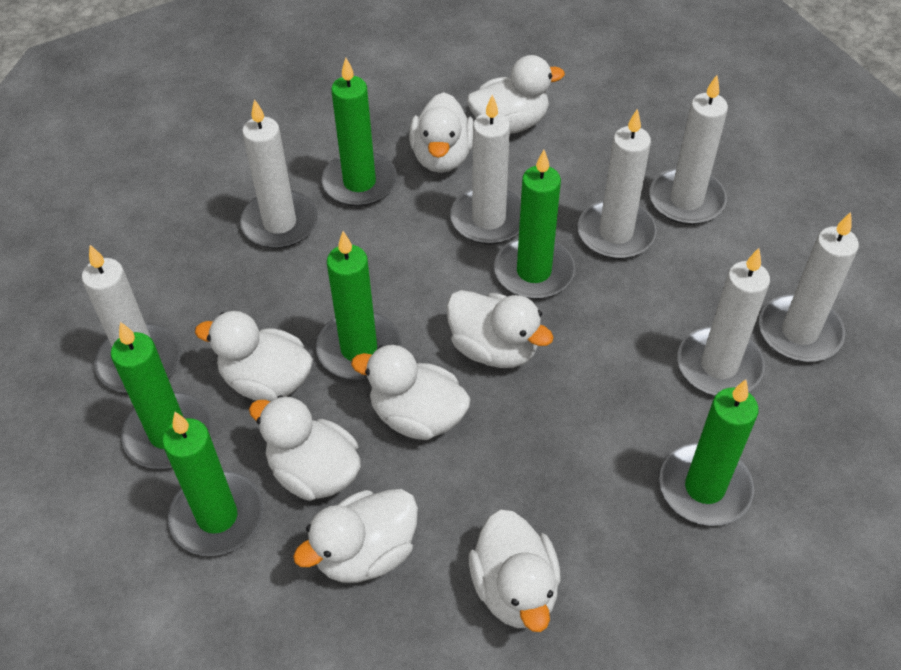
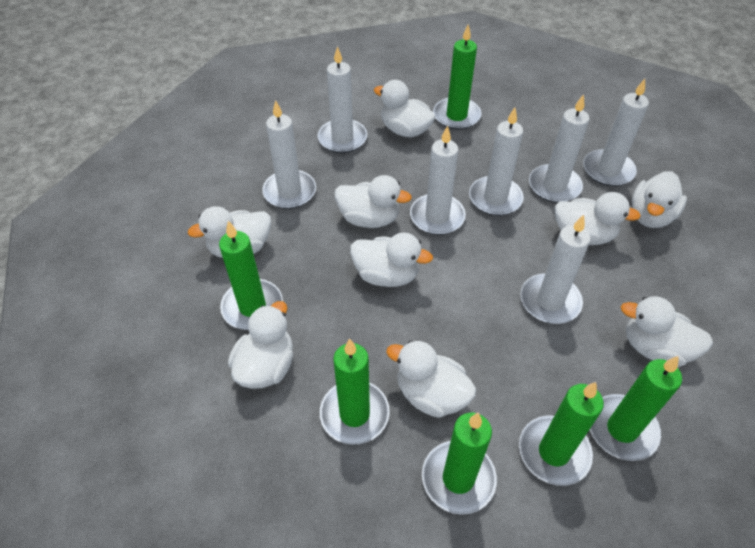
white duck: 8 -> 9

